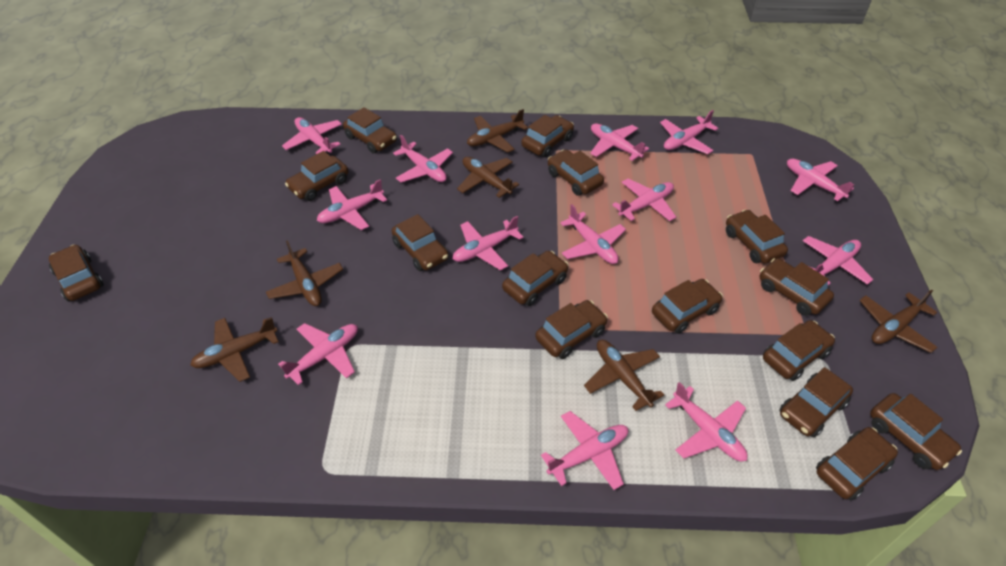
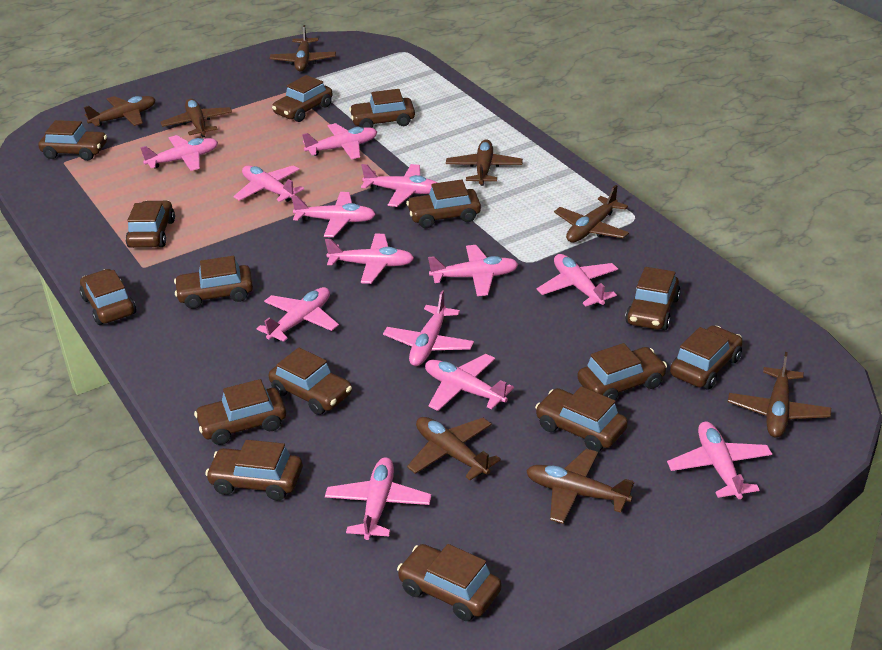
brown plane: 6 -> 8

